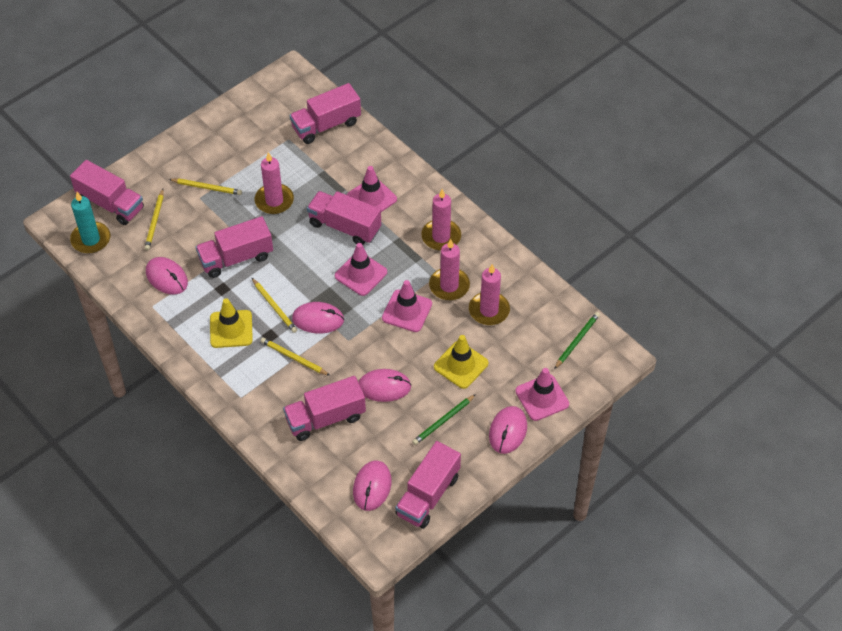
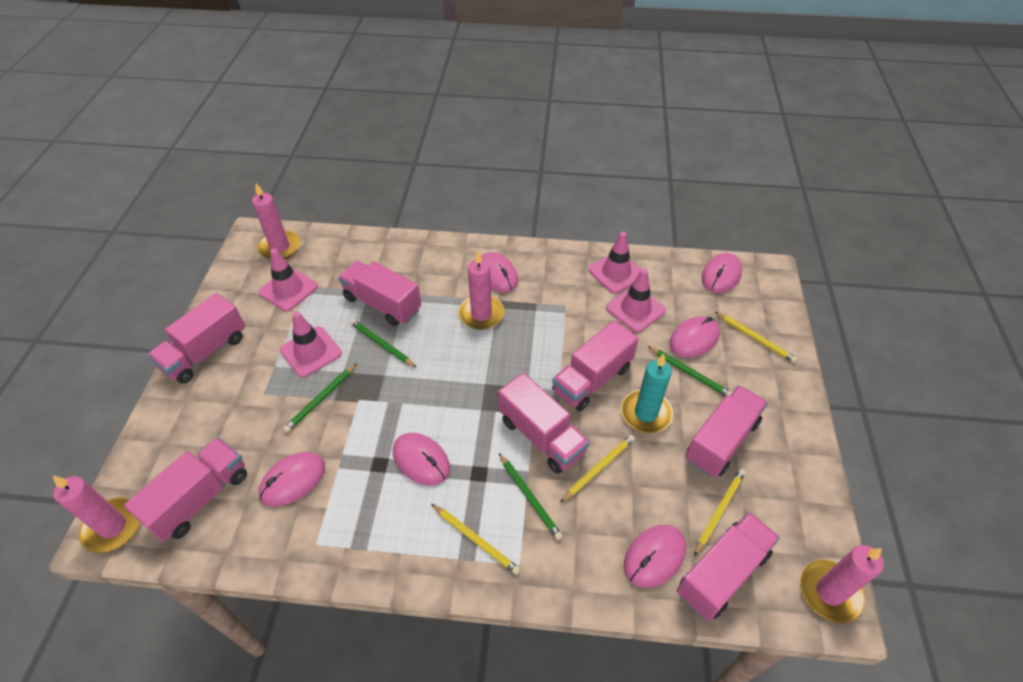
green pencil: 2 -> 4
pink mouse: 5 -> 6
pink truck: 6 -> 7
yellow traffic cone: 2 -> 0

